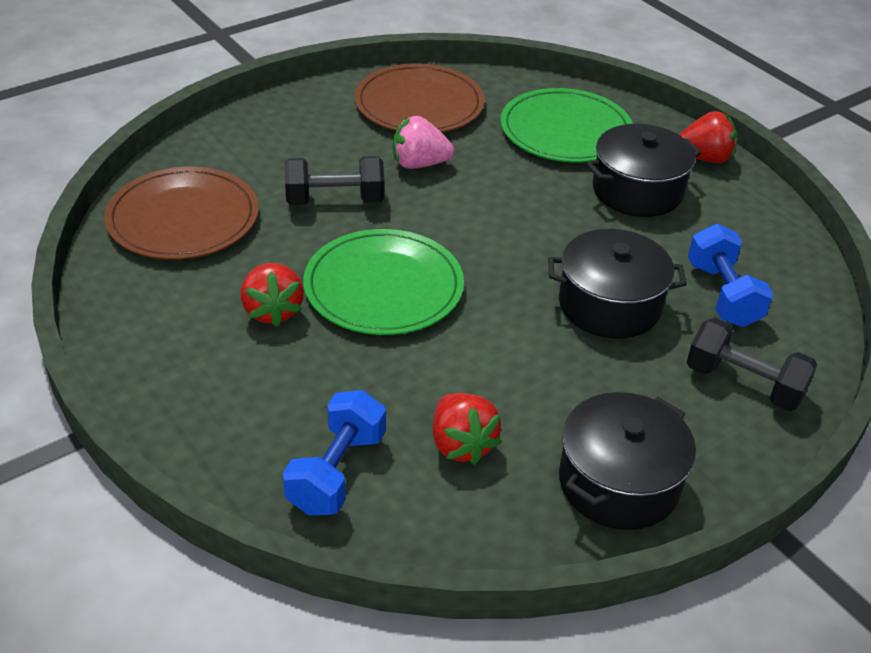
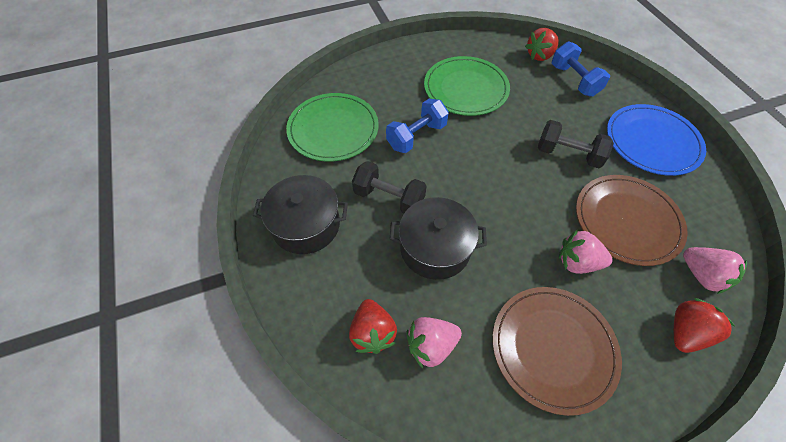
black pot: 3 -> 2
blue plate: 0 -> 1
pink strawberry: 1 -> 3

